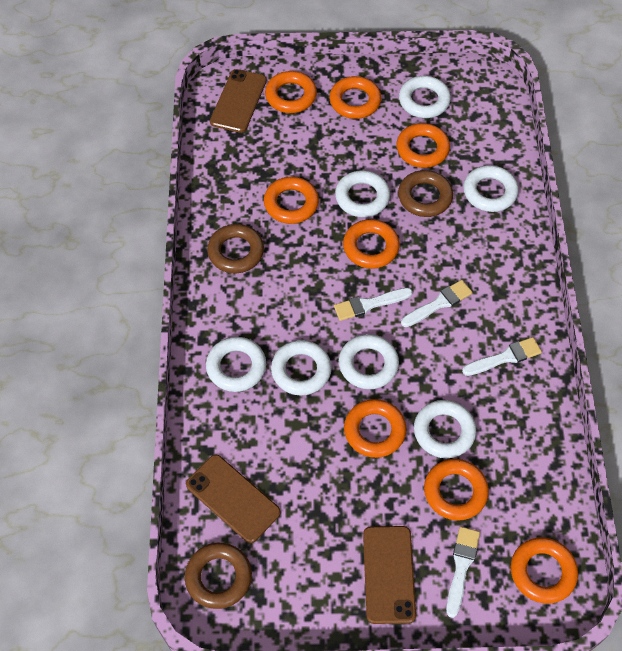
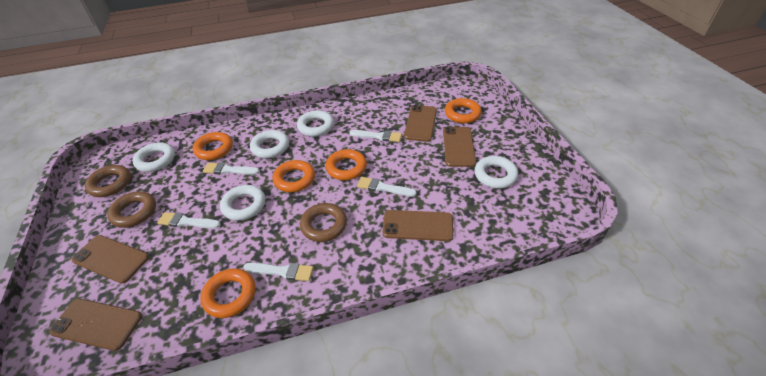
brown phone: 3 -> 5
orange ring: 8 -> 5
white brush: 4 -> 5
white ring: 7 -> 5

